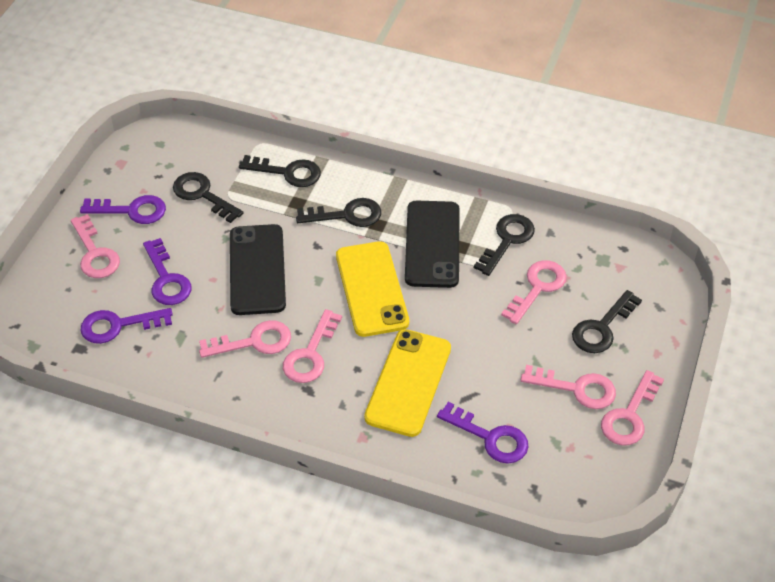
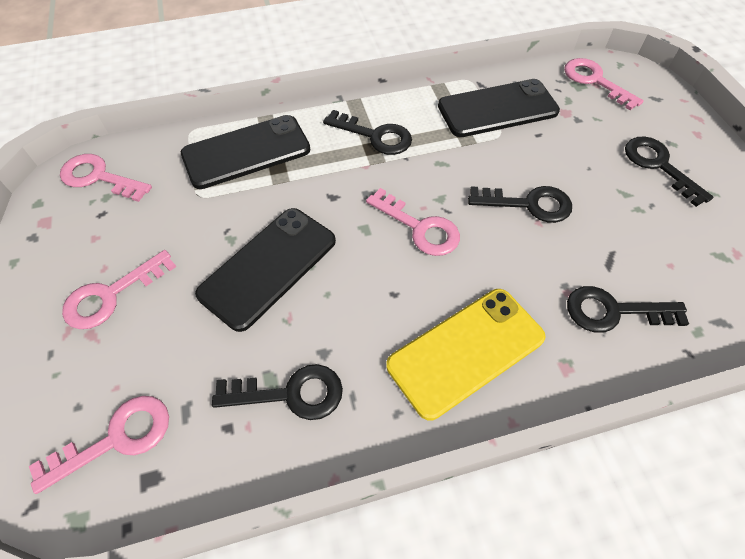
black phone: 2 -> 3
pink key: 6 -> 5
purple key: 4 -> 0
yellow phone: 2 -> 1

